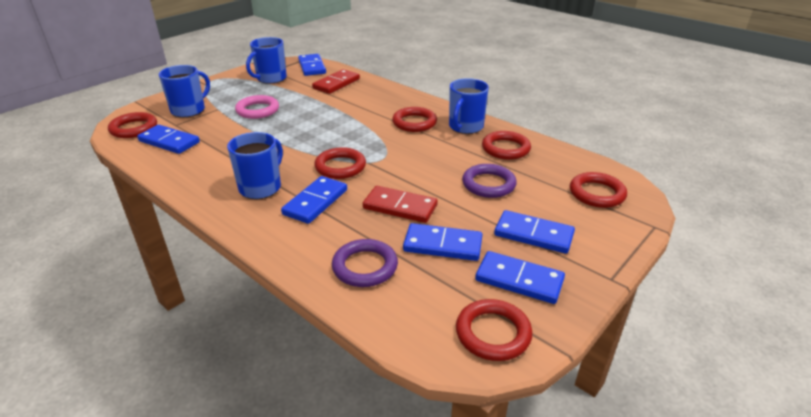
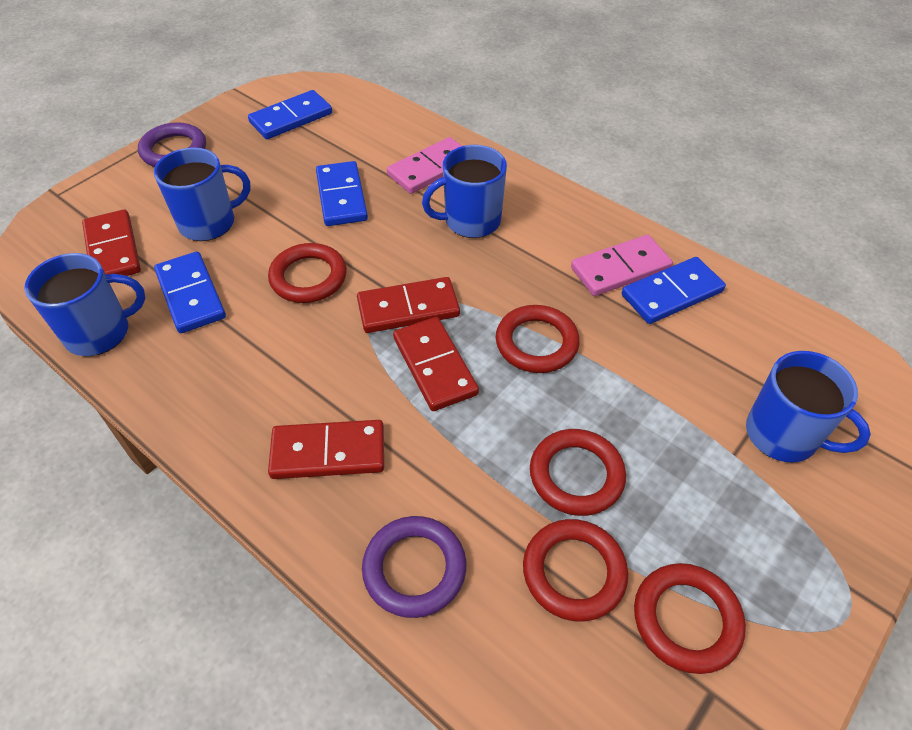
blue domino: 6 -> 4
pink domino: 0 -> 2
pink ring: 1 -> 0
red domino: 2 -> 4
red ring: 6 -> 5

